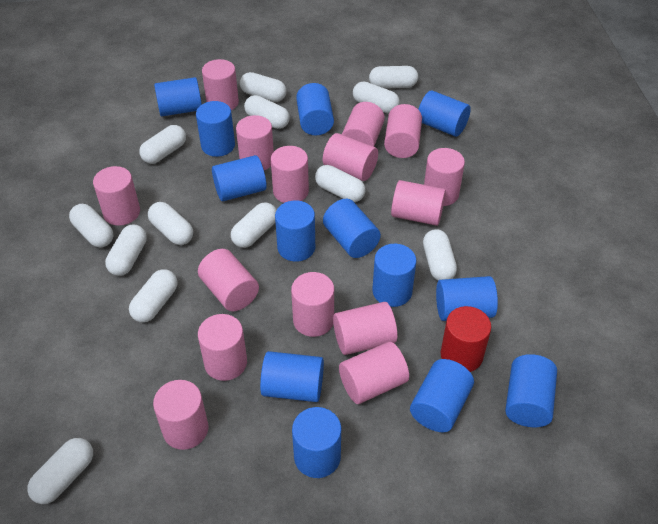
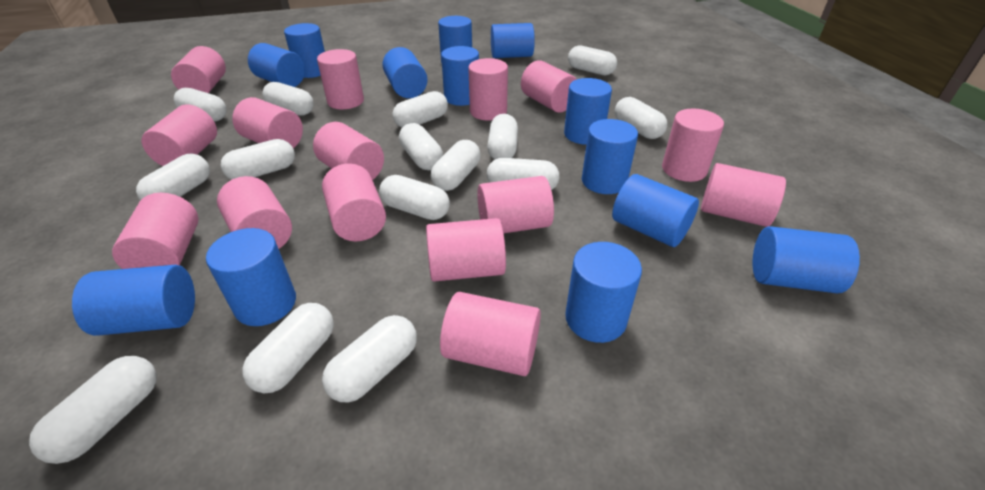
red cylinder: 1 -> 0
white capsule: 13 -> 15

